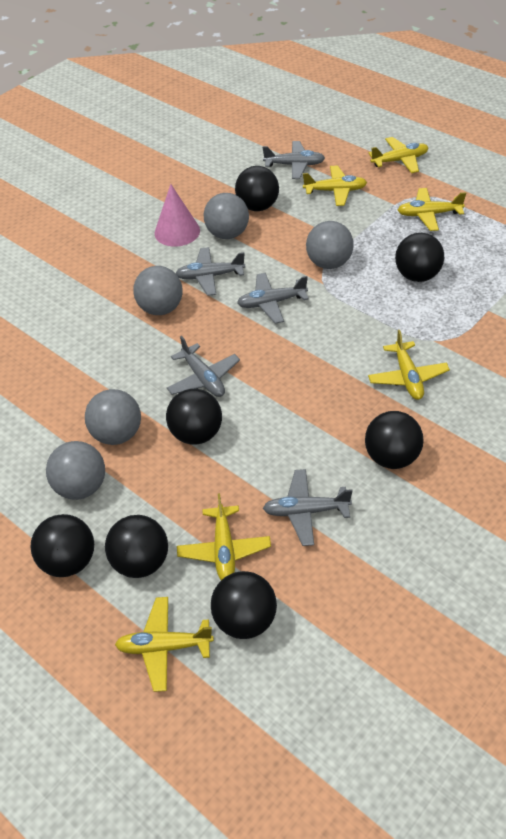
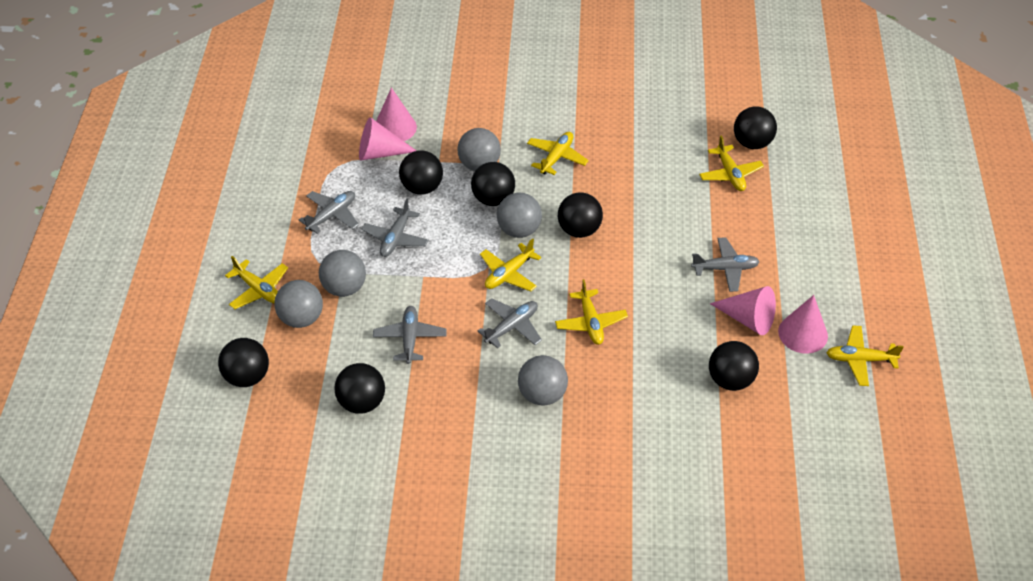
pink cone: 1 -> 4

